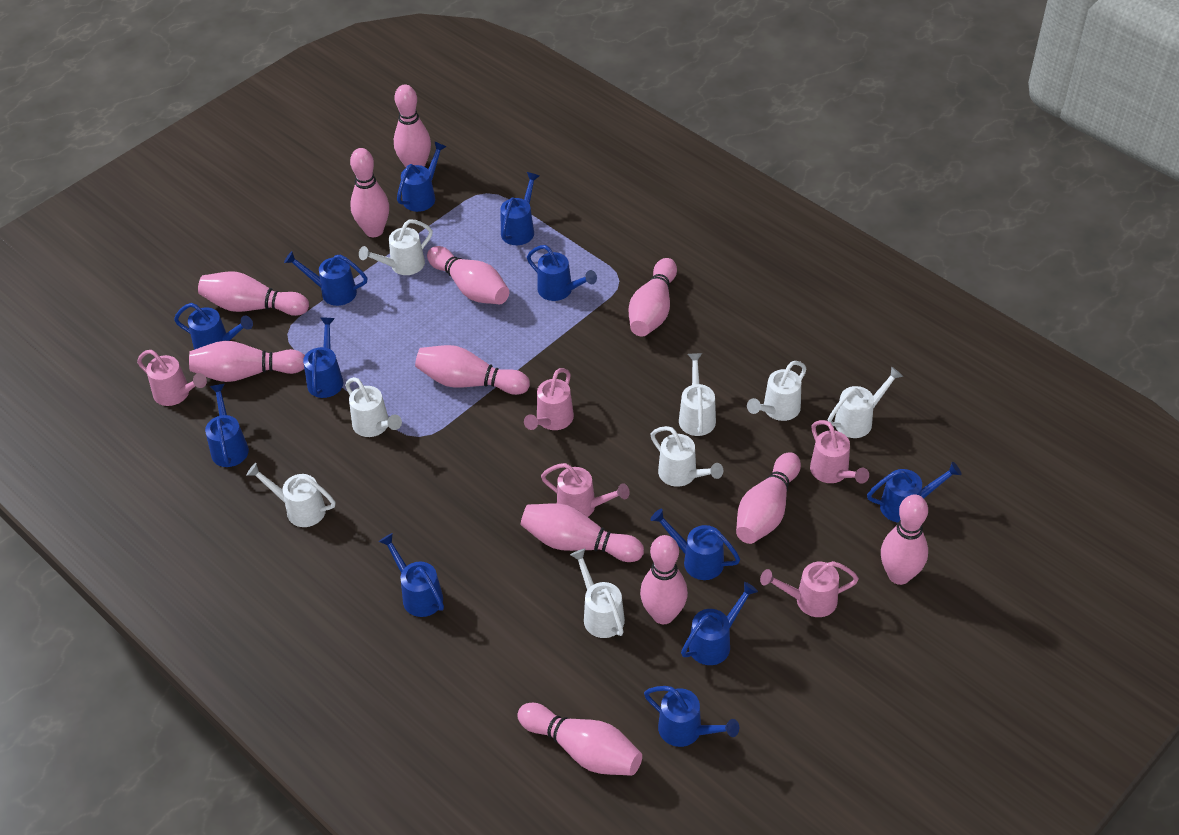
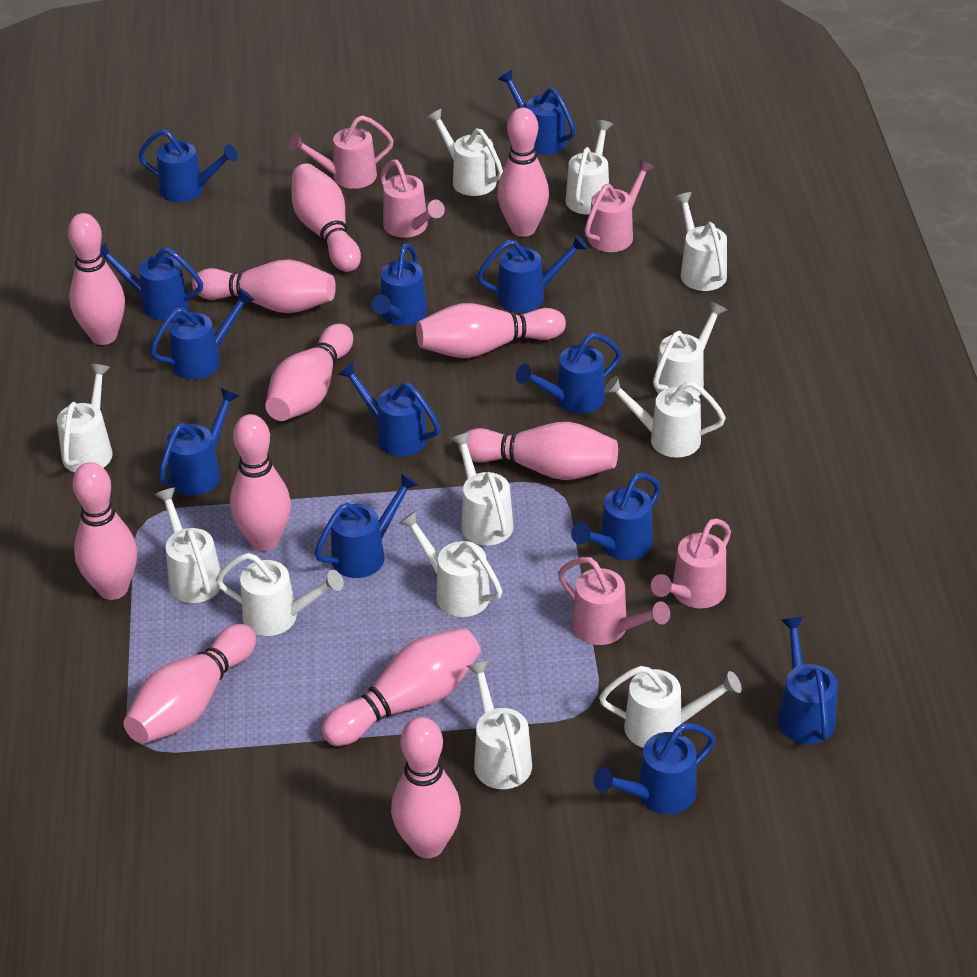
blue watering can: 12 -> 13
white watering can: 8 -> 12

